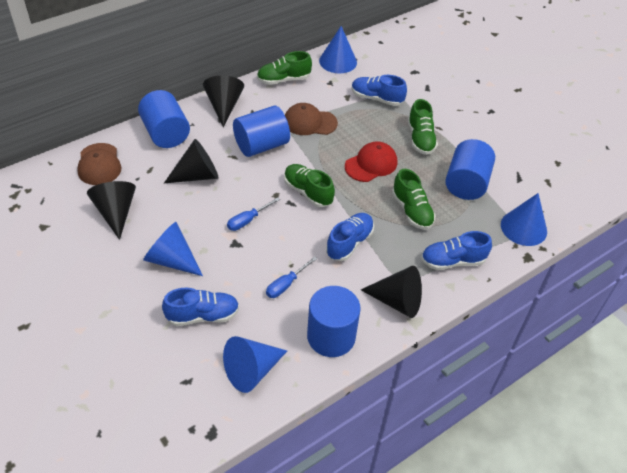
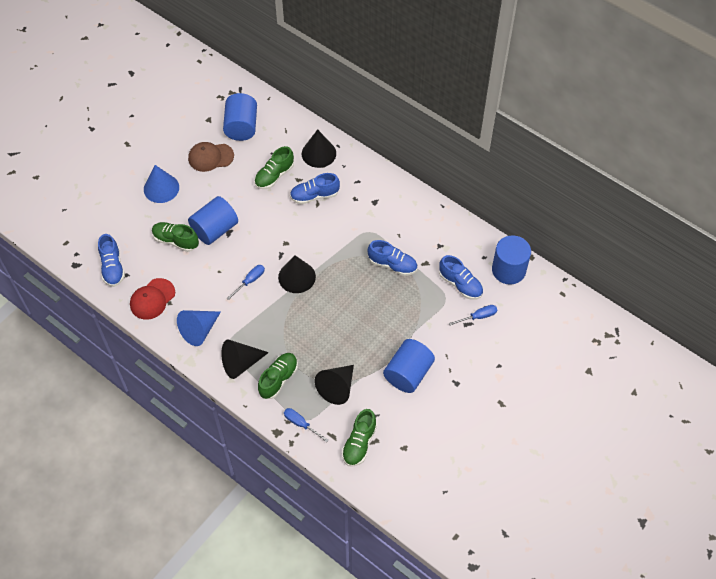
blue cone: 4 -> 2
blue screwdriver: 2 -> 3
brown cap: 2 -> 1

